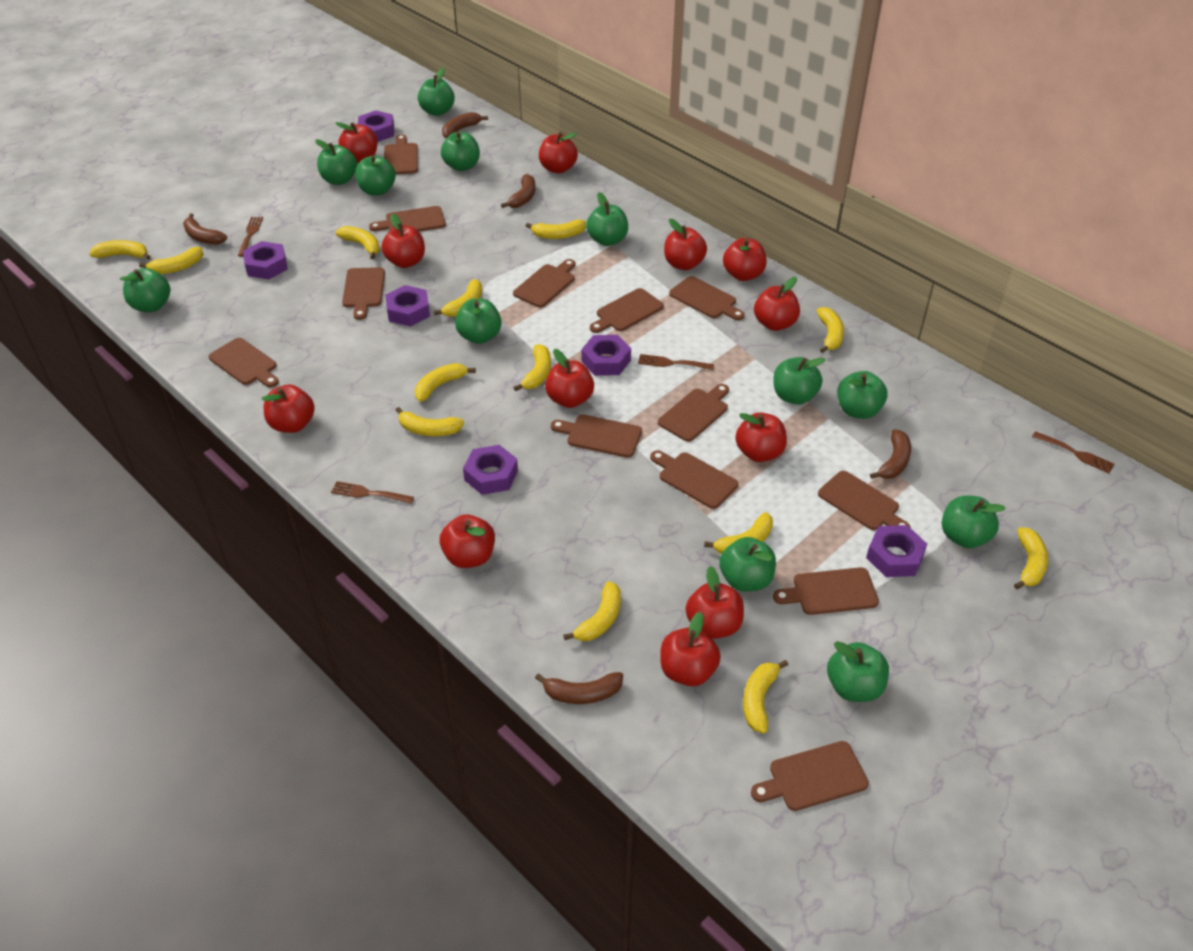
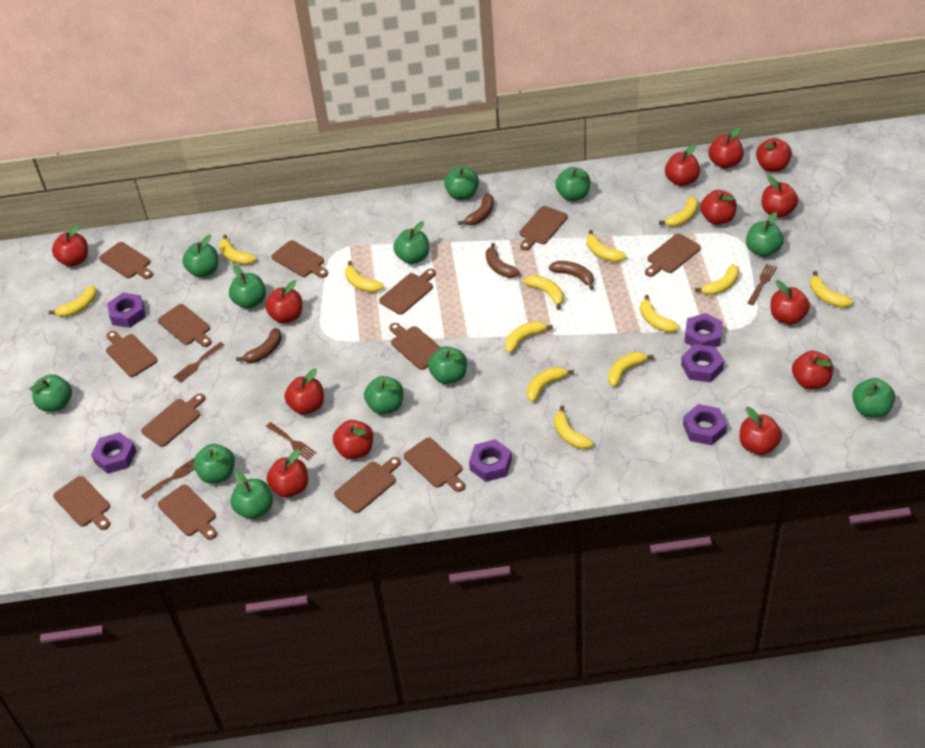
brown banana: 5 -> 4
red apple: 12 -> 13

